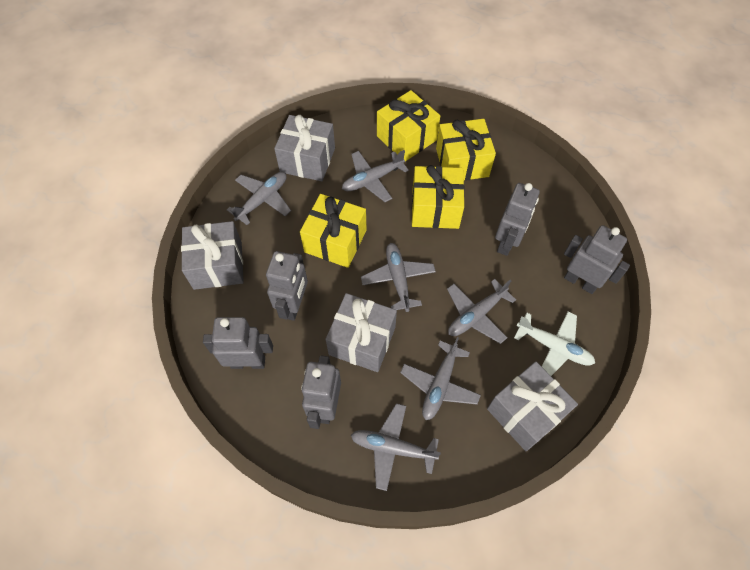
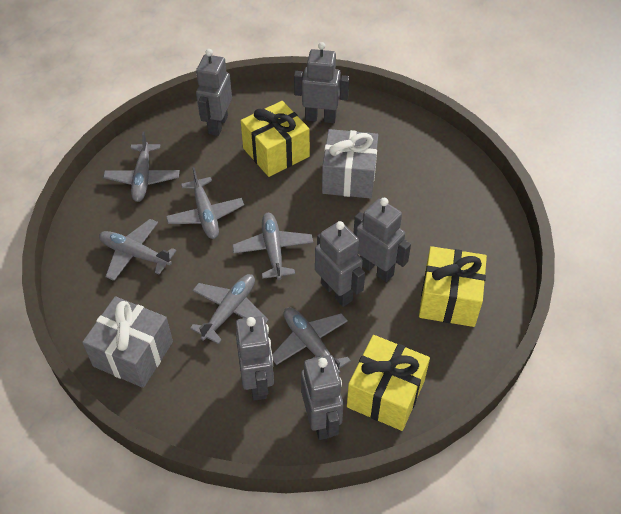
grey gift: 4 -> 2
grey robot: 5 -> 6
white plane: 1 -> 0
yellow gift: 4 -> 3

